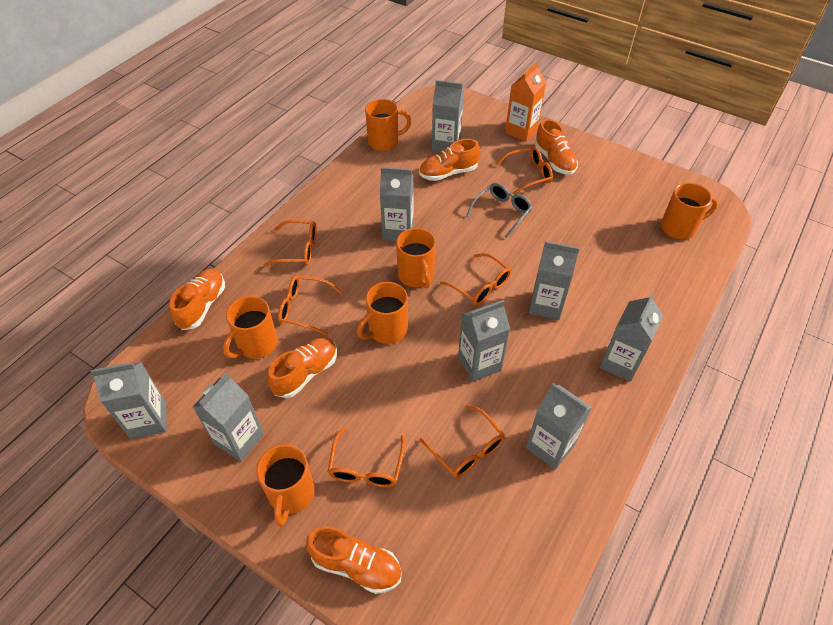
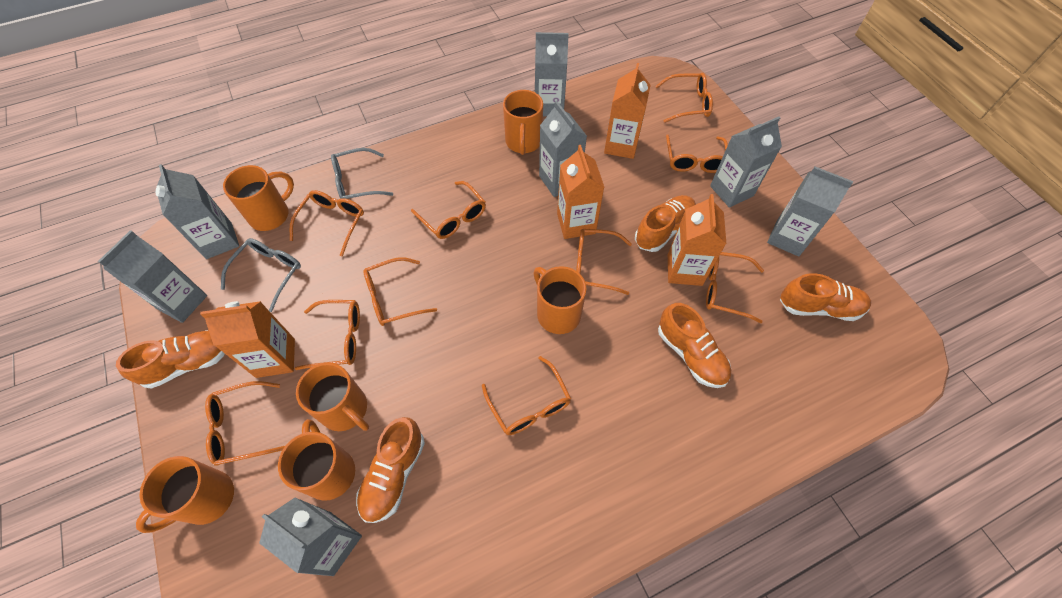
grey carton: 8 -> 7
grey glasses: 1 -> 2
orange carton: 1 -> 4
orange glasses: 6 -> 10

